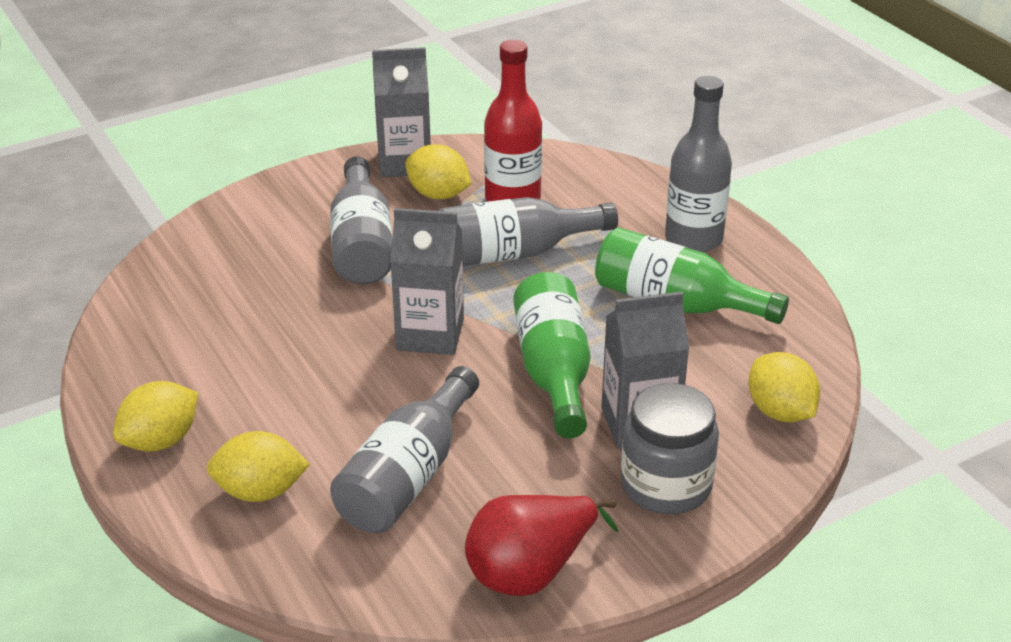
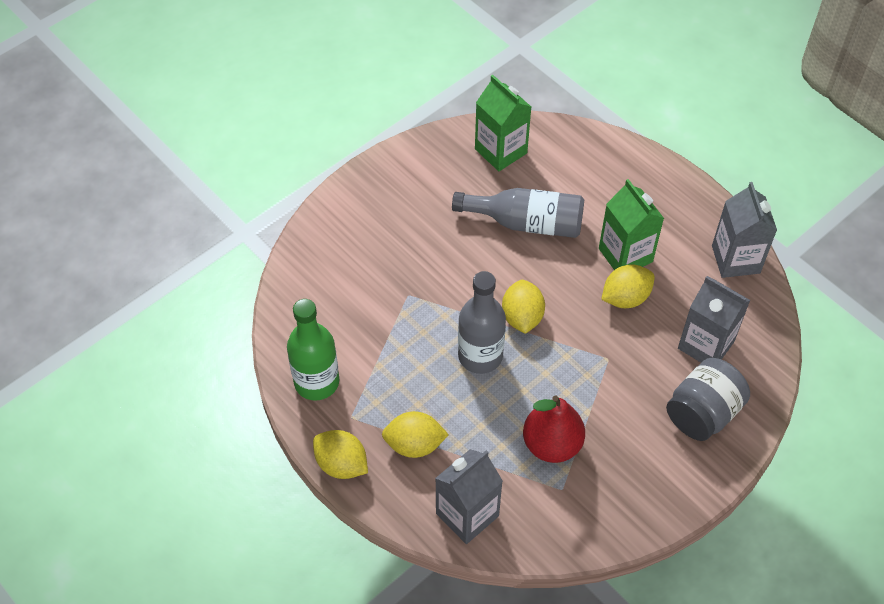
green bottle: 2 -> 1
green carton: 0 -> 2
grey bottle: 4 -> 2
red bottle: 1 -> 0

